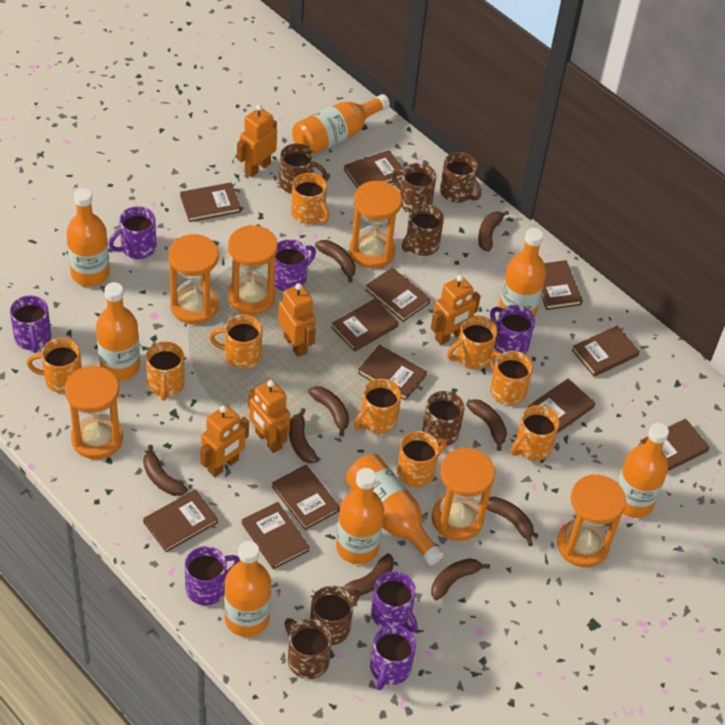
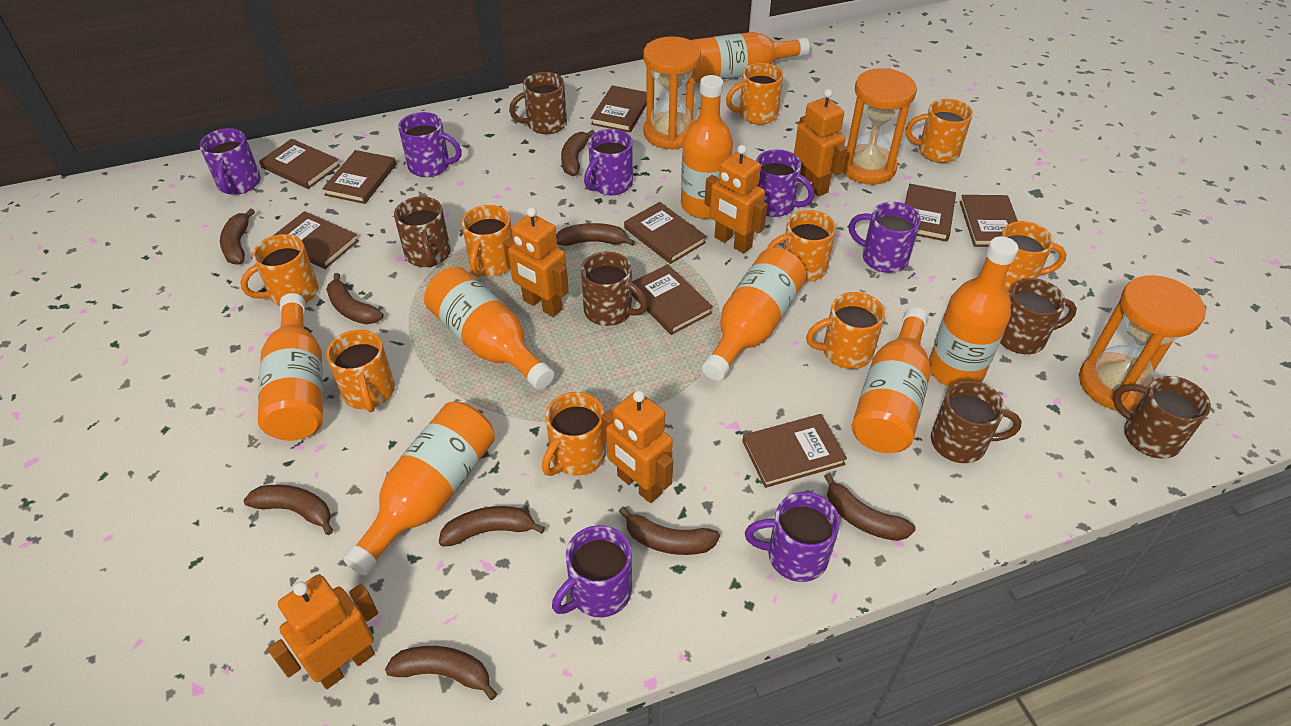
brown book: 12 -> 9
brown mug: 7 -> 6
orange hourglass: 6 -> 3

